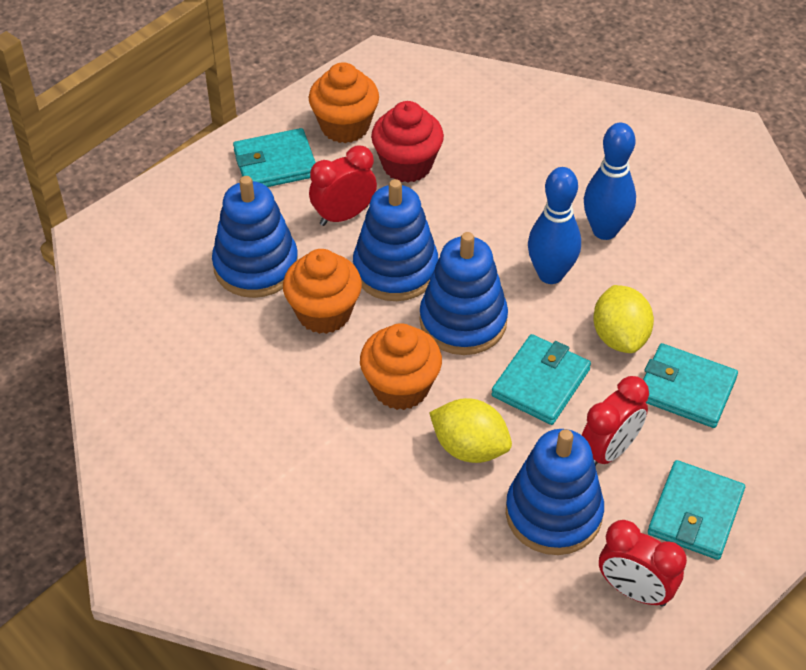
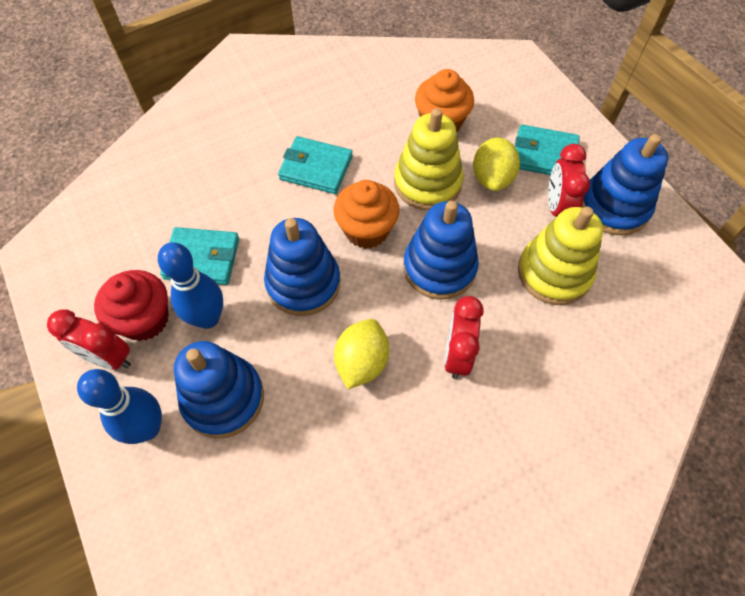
orange cupcake: 3 -> 2
turquoise wallet: 4 -> 3
yellow stacking toy: 0 -> 2

